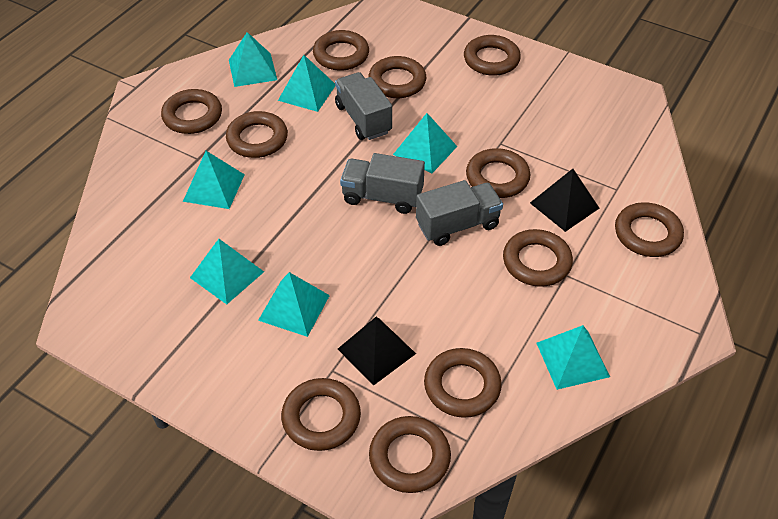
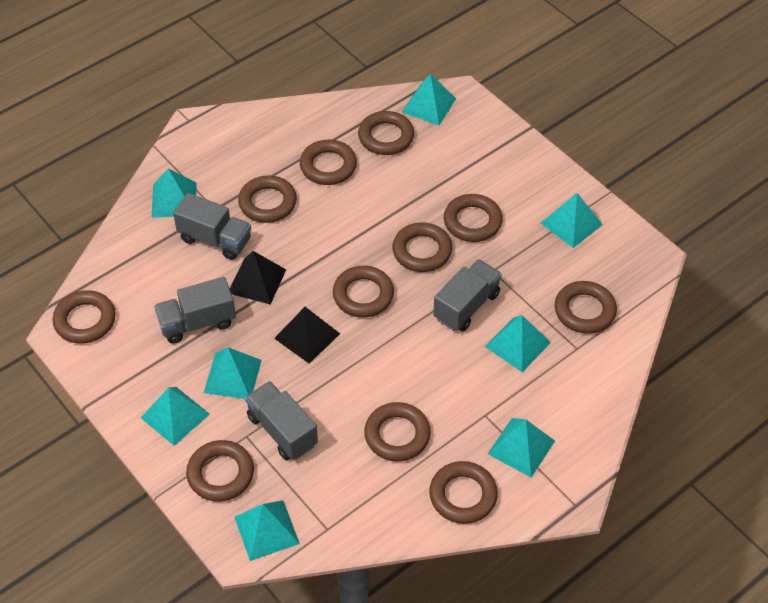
grey truck: 3 -> 4
turquoise pyramid: 7 -> 8

